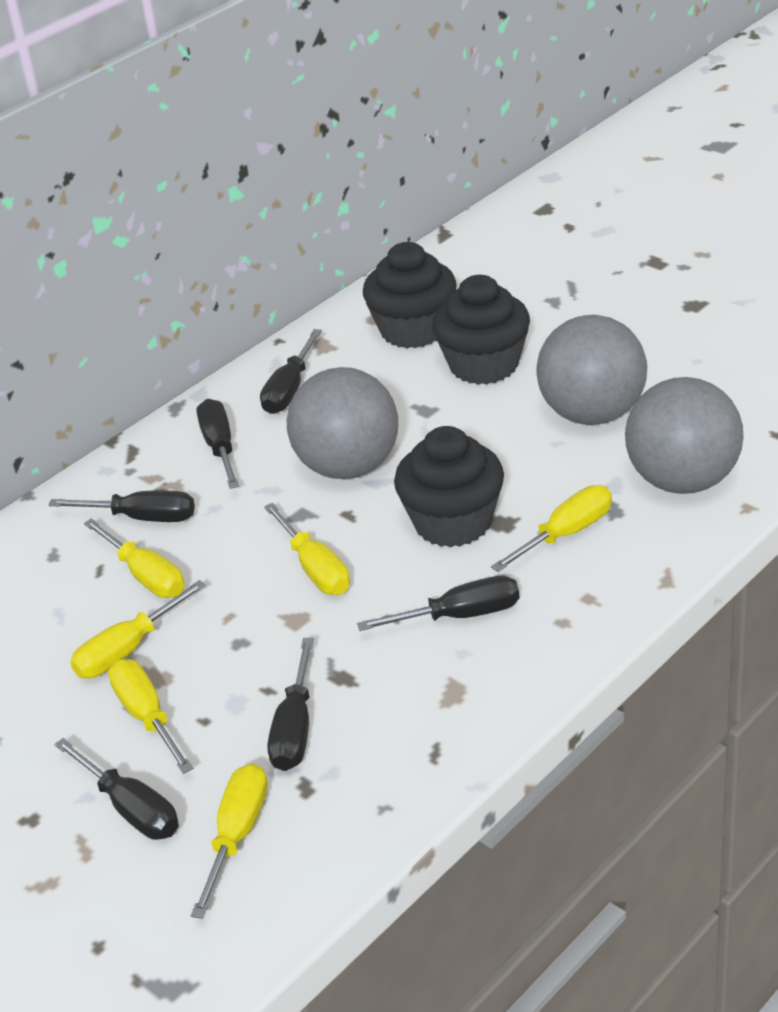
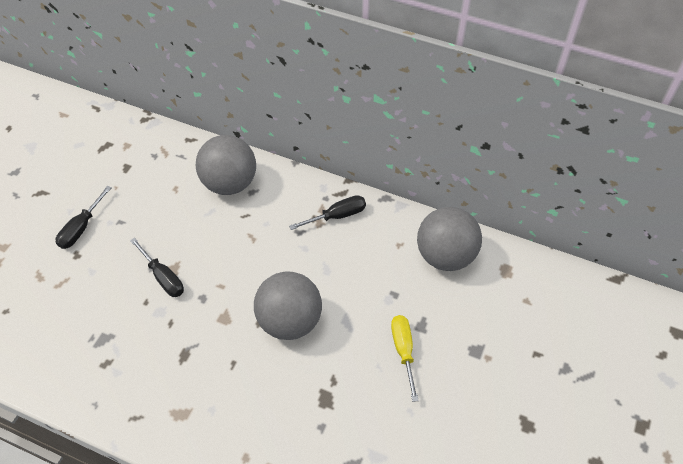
black cupcake: 3 -> 0
black screwdriver: 6 -> 3
yellow screwdriver: 6 -> 1

